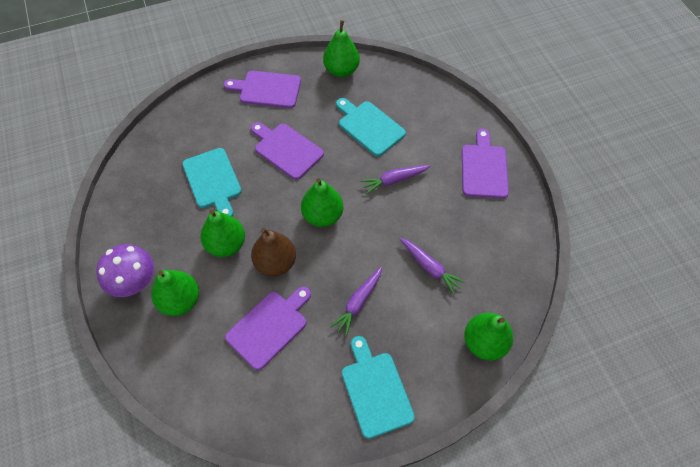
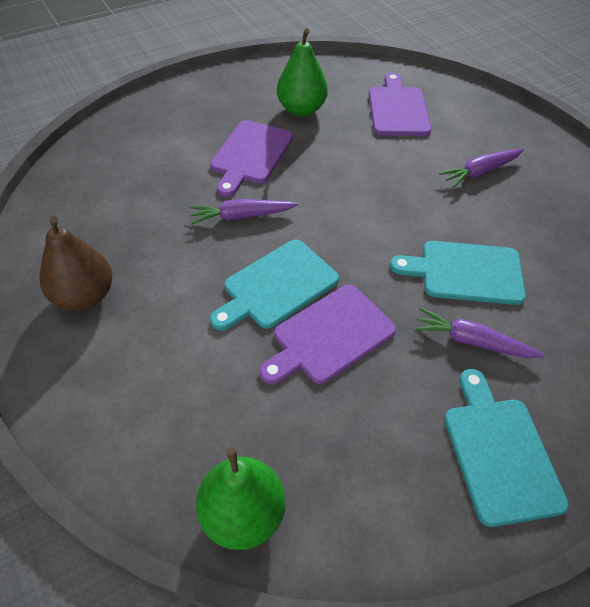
green pear: 5 -> 2
purple cutting board: 4 -> 3
purple mushroom: 1 -> 0

